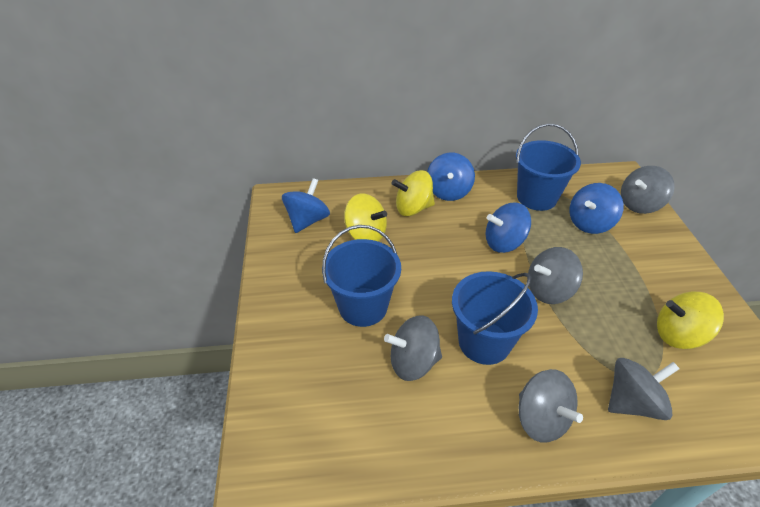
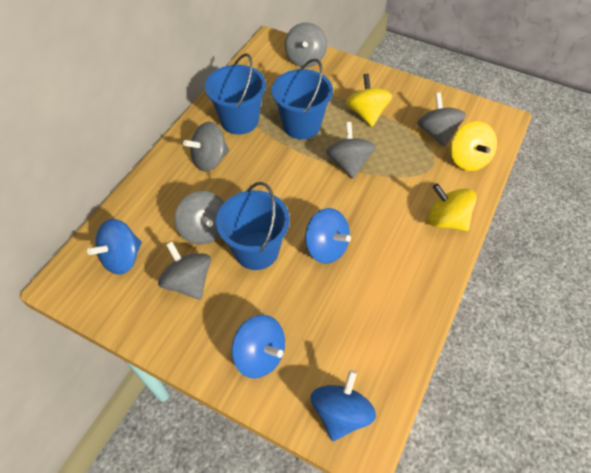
grey spinning top: 5 -> 6

